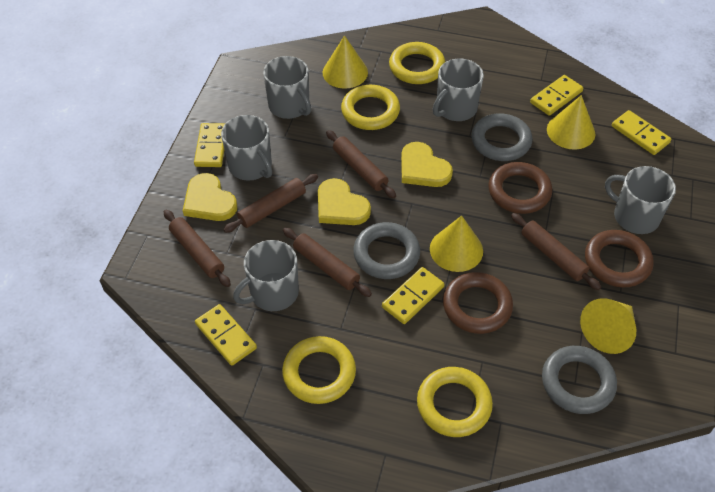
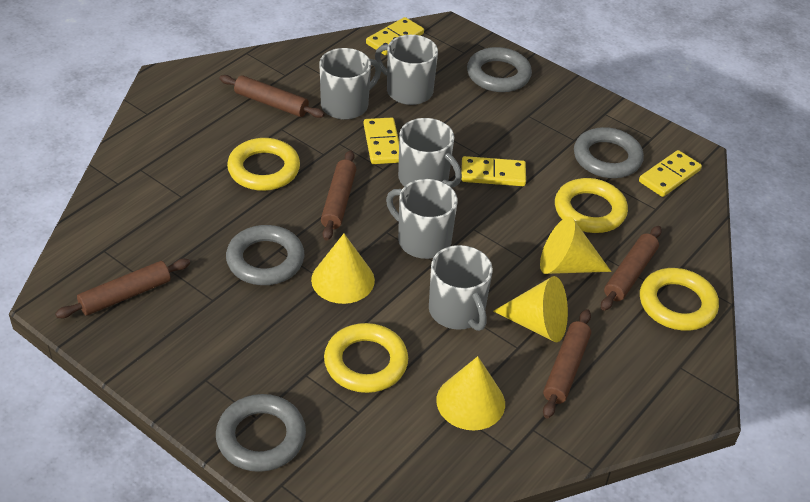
brown ring: 3 -> 0
grey ring: 3 -> 4
yellow domino: 5 -> 4
yellow heart: 3 -> 0

